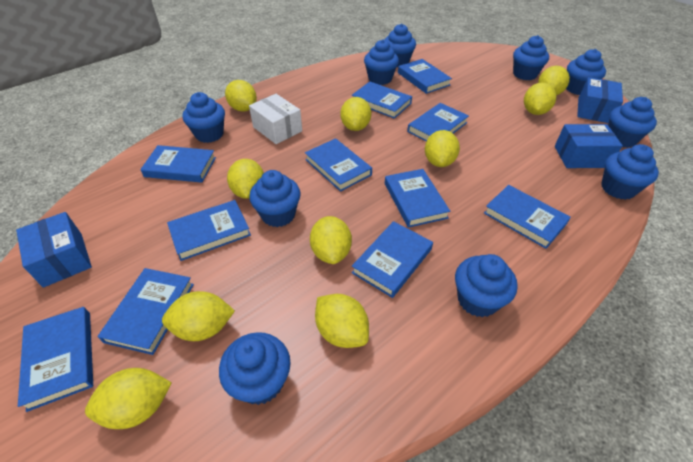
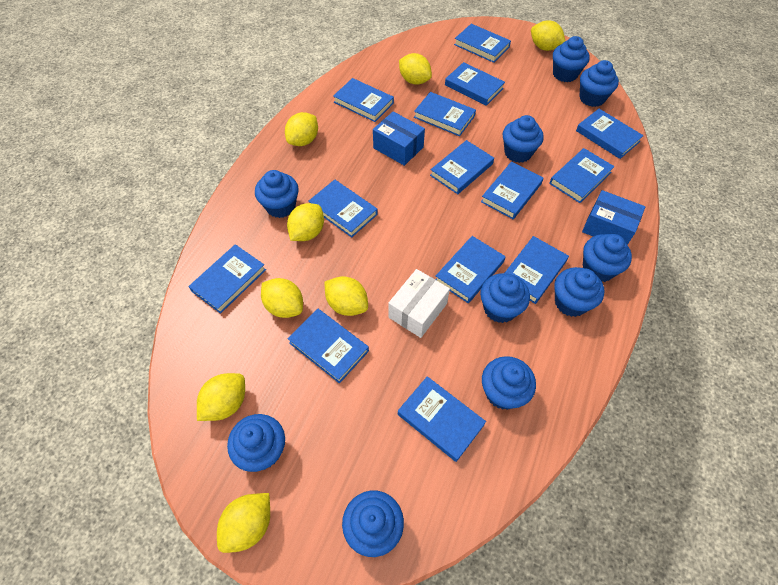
blue book: 11 -> 14
blue box: 3 -> 2
yellow lemon: 10 -> 8

